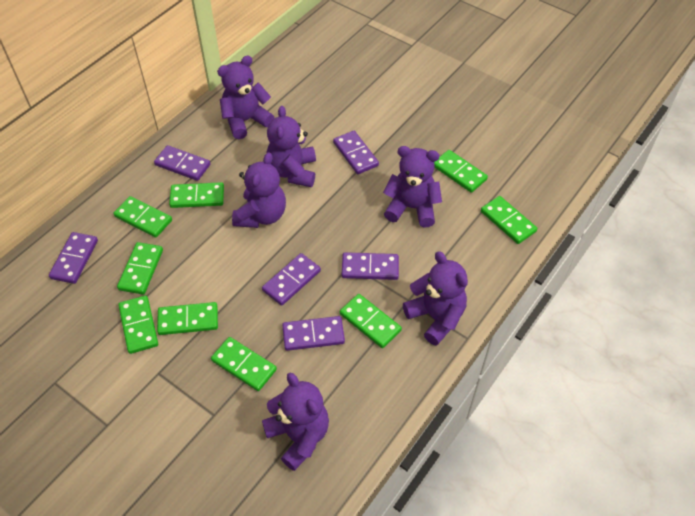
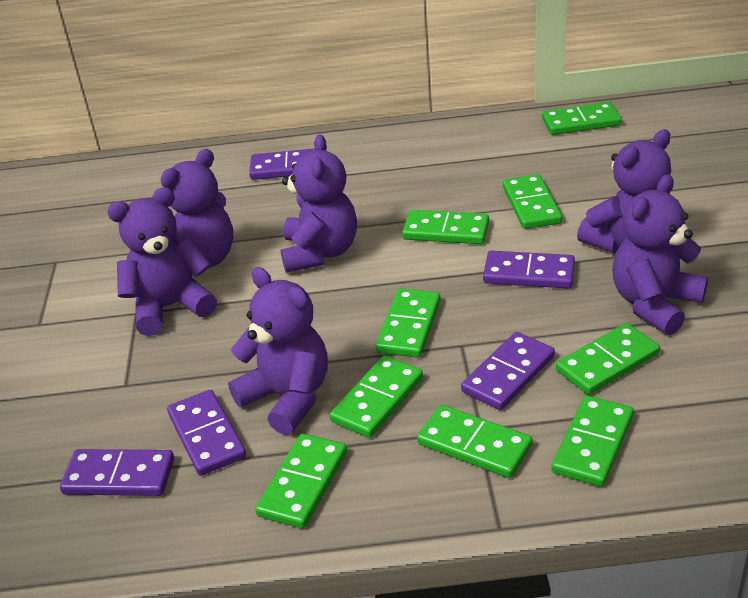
purple domino: 6 -> 5

